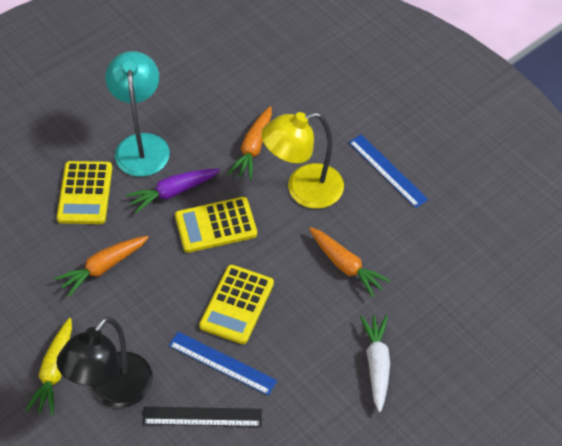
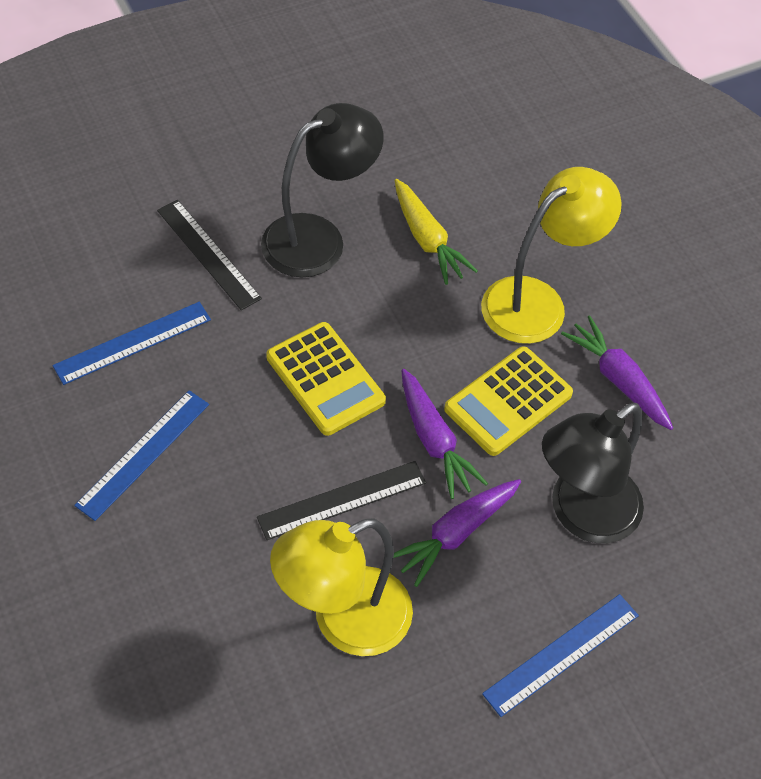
black lamp: 1 -> 2
black ruler: 1 -> 2
blue ruler: 2 -> 3
orange carrot: 3 -> 0
purple carrot: 1 -> 3
turquoise lamp: 1 -> 0
white carrot: 1 -> 0
yellow calculator: 3 -> 2
yellow lamp: 1 -> 2

